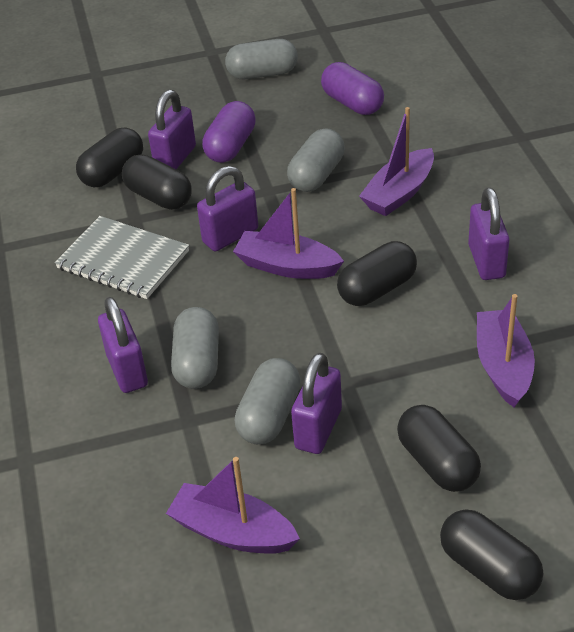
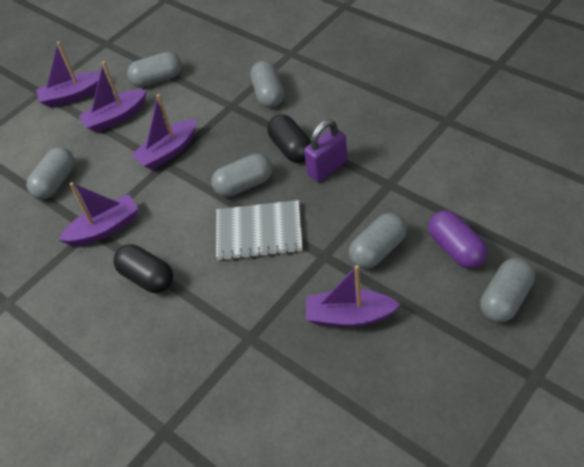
black capsule: 5 -> 2
grey capsule: 4 -> 6
purple boat: 4 -> 5
purple capsule: 2 -> 1
purple padlock: 5 -> 1

